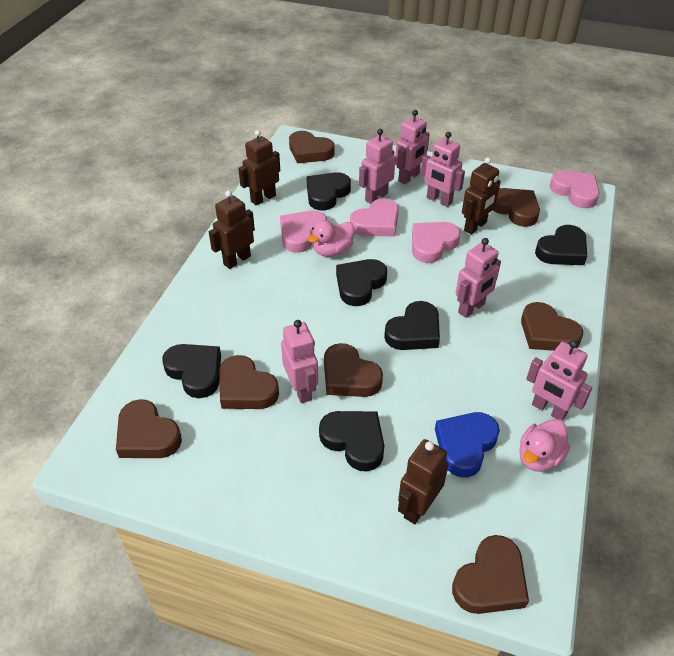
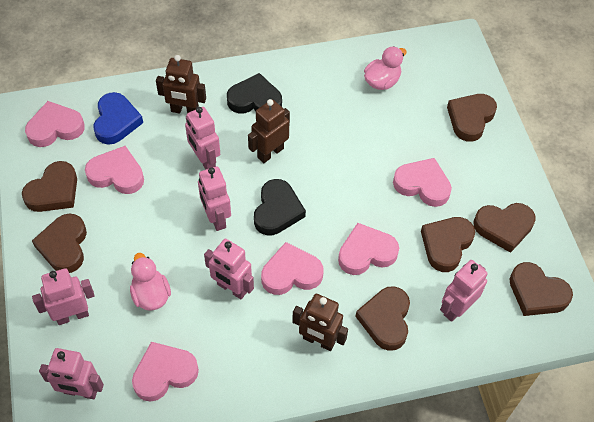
black heart: 6 -> 2
brown robot: 4 -> 3
pink heart: 4 -> 6

